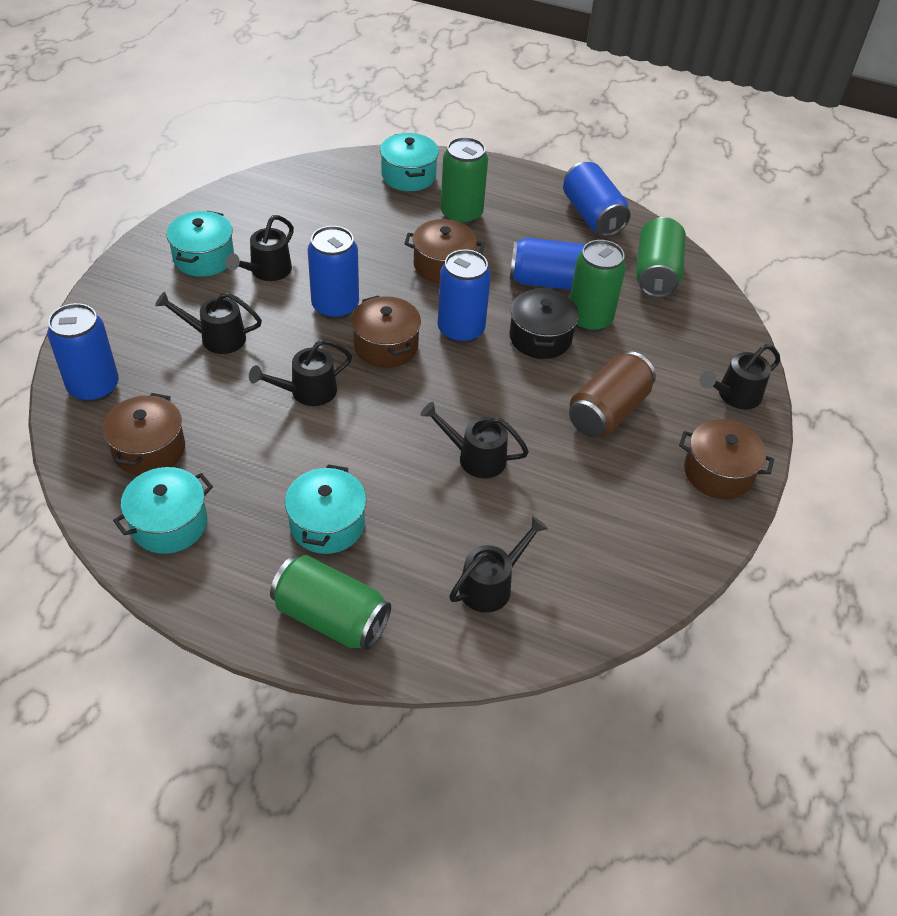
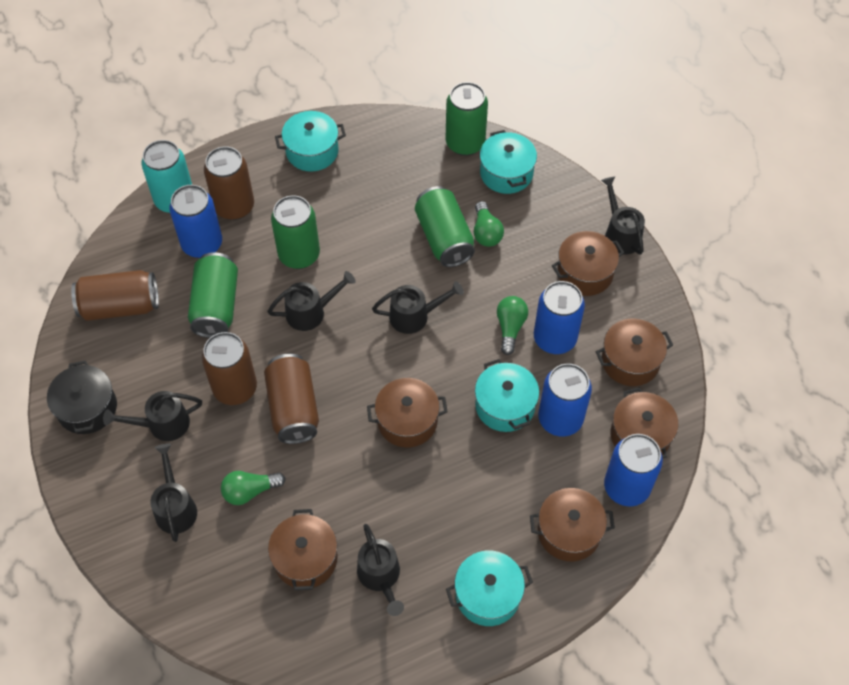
blue can: 5 -> 4
brown can: 1 -> 4
brown pot: 4 -> 6
green light bulb: 0 -> 3
turquoise can: 0 -> 1

